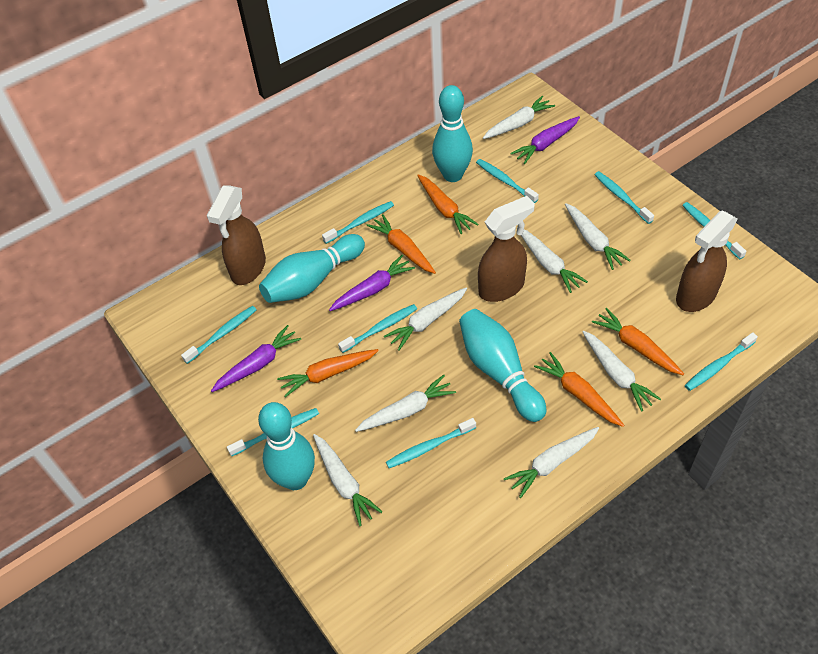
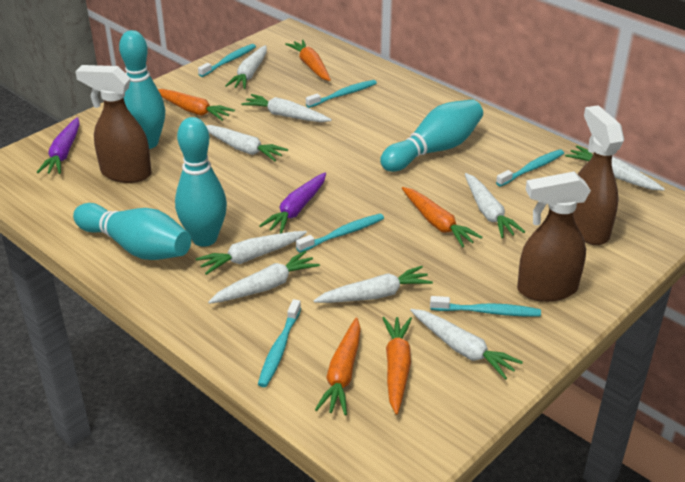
purple carrot: 3 -> 2
turquoise toothbrush: 9 -> 6
white carrot: 8 -> 9

